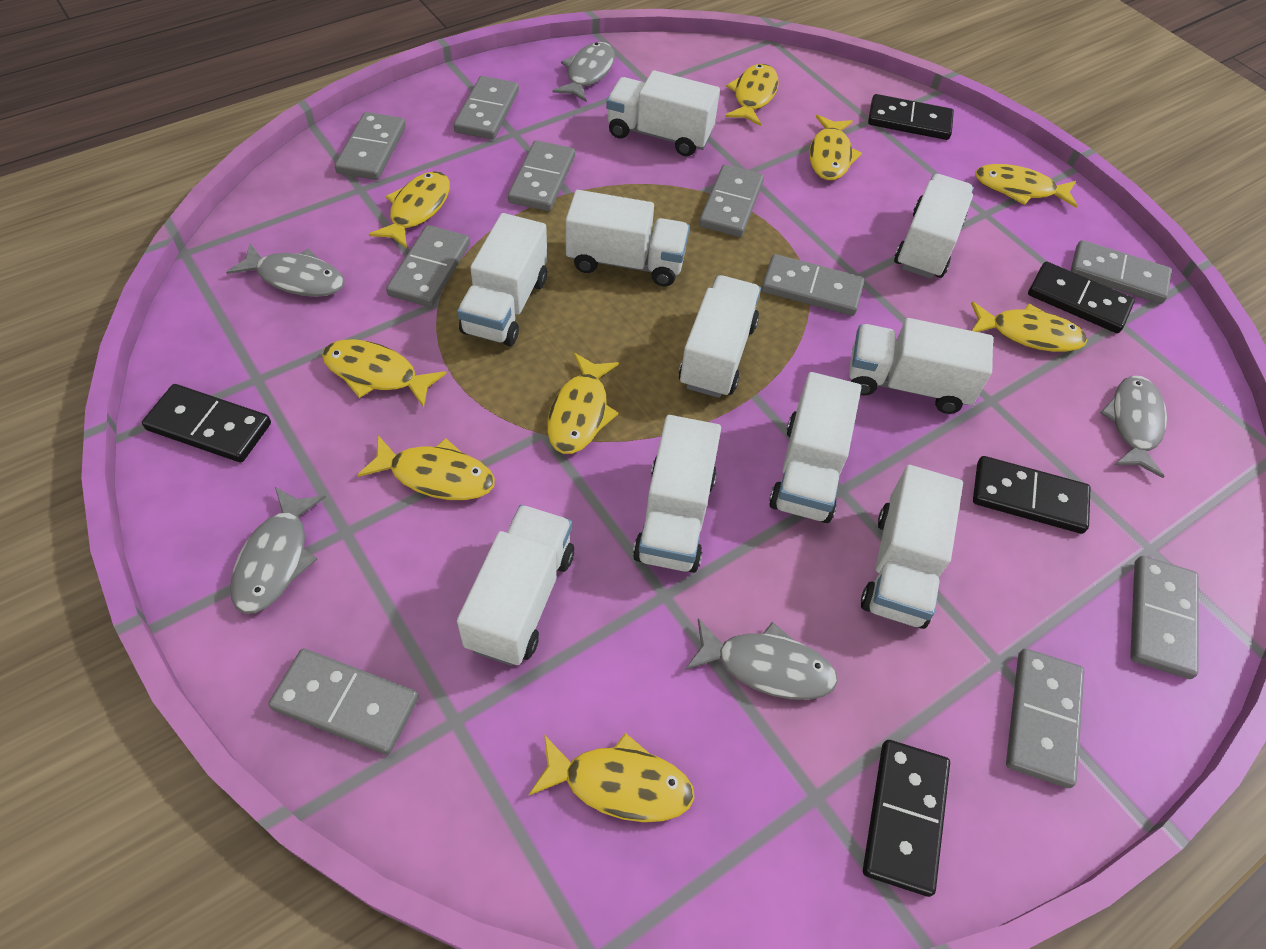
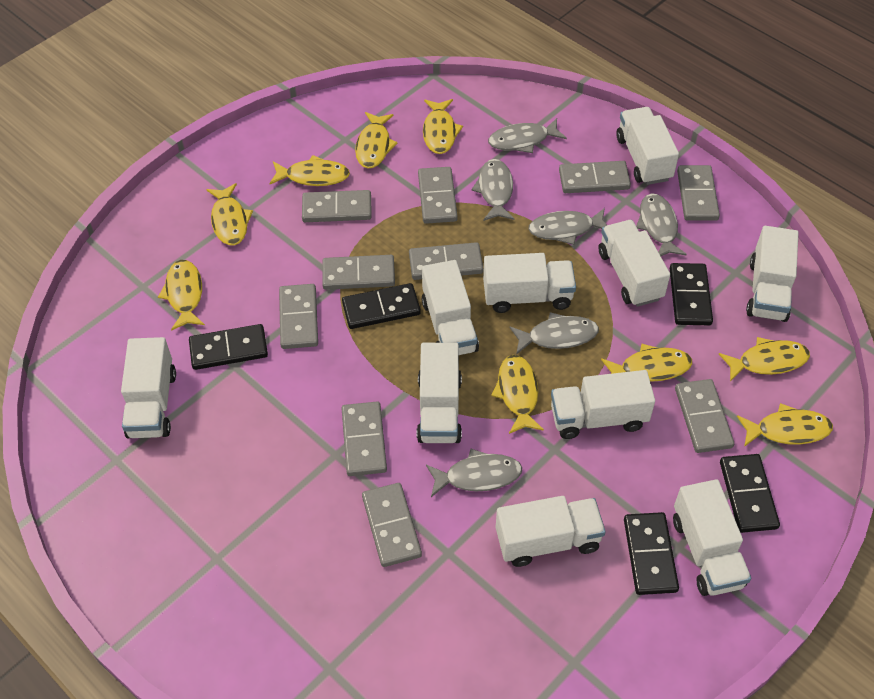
grey fish: 5 -> 6

